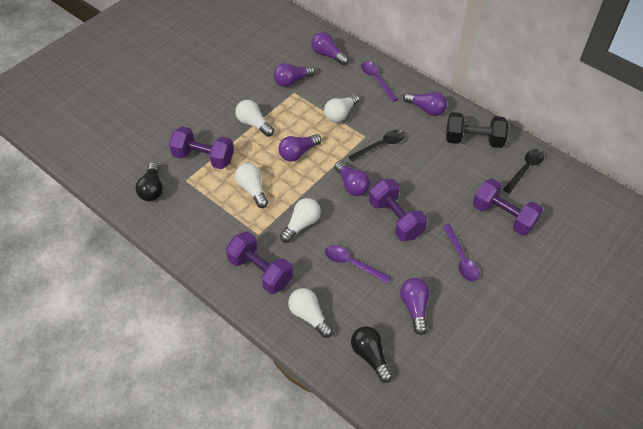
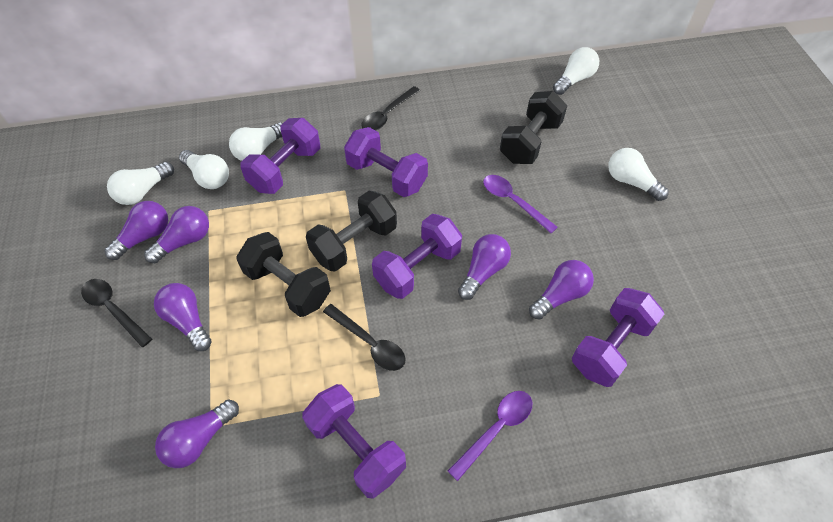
black dumbbell: 1 -> 3
black light bulb: 2 -> 0
black spoon: 2 -> 3
purple dumbbell: 4 -> 5
purple spoon: 3 -> 2

